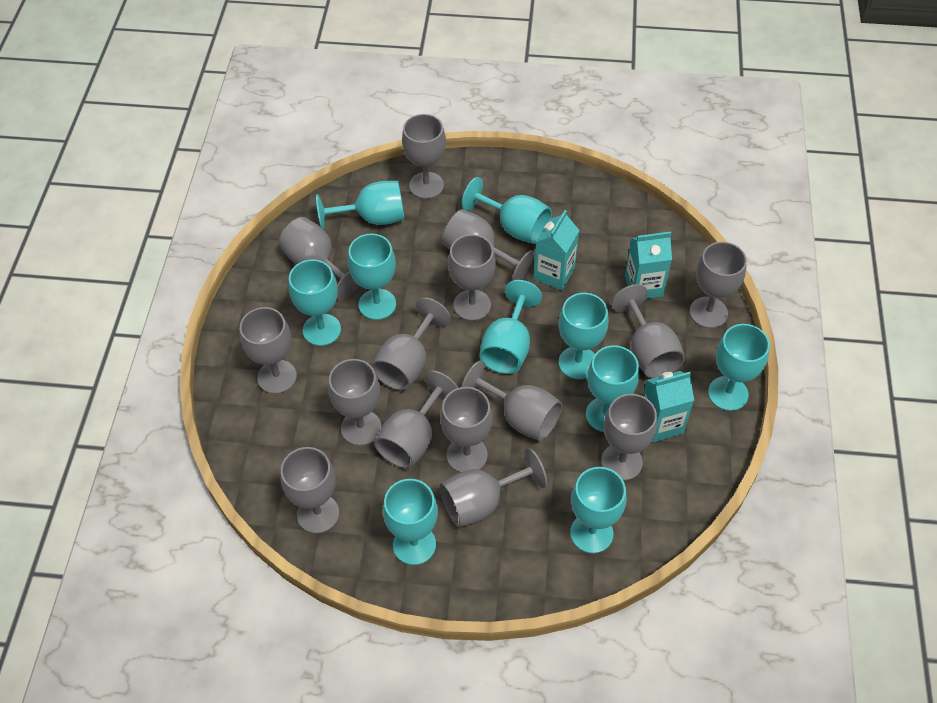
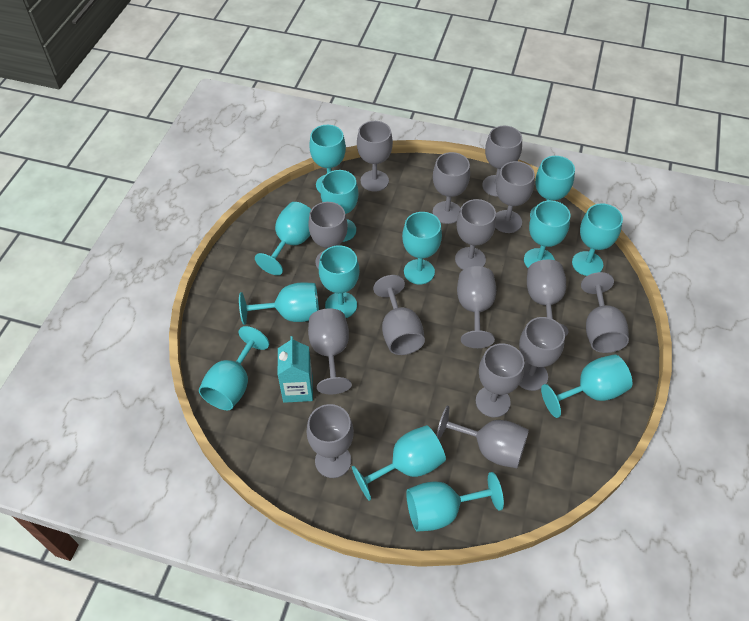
turquoise carton: 3 -> 1
turquoise goblet: 10 -> 13

